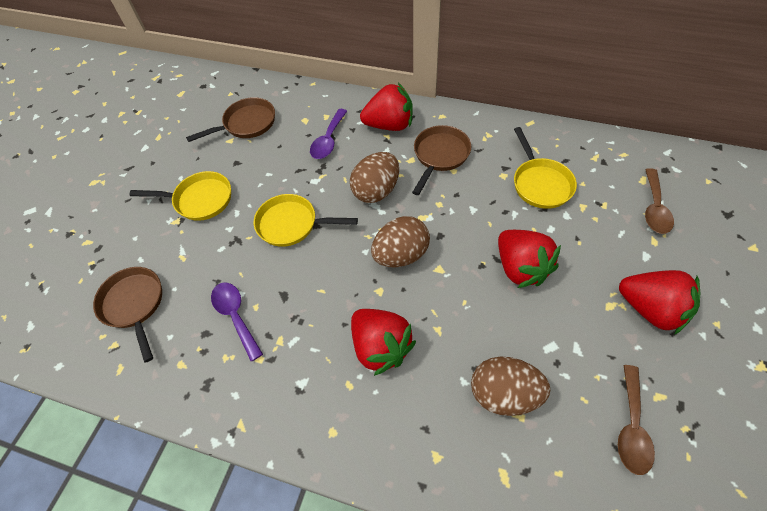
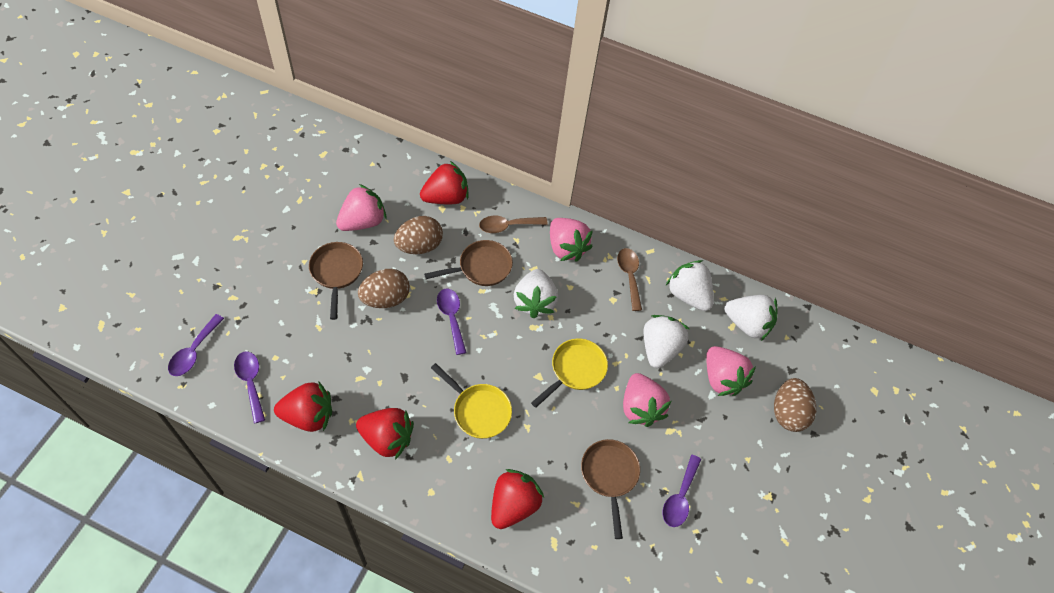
pink strawberry: 0 -> 4
purple spoon: 2 -> 4
white strawberry: 0 -> 4
yellow pan: 3 -> 2

